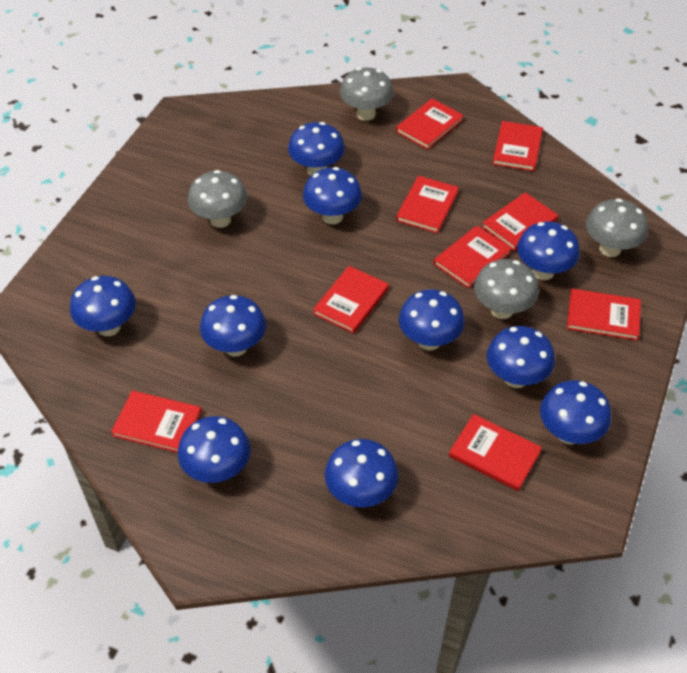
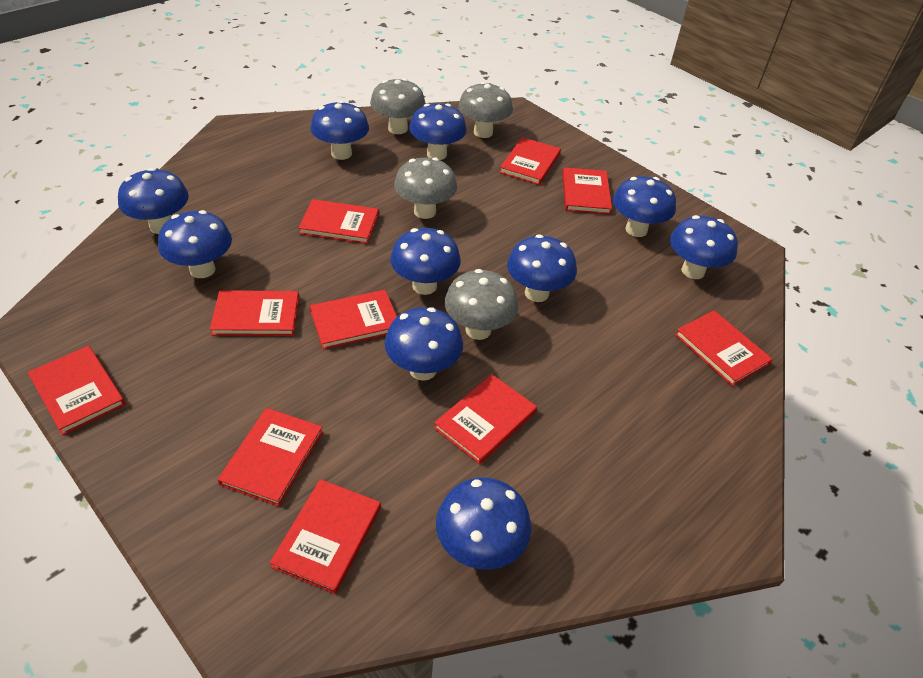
red book: 9 -> 10

